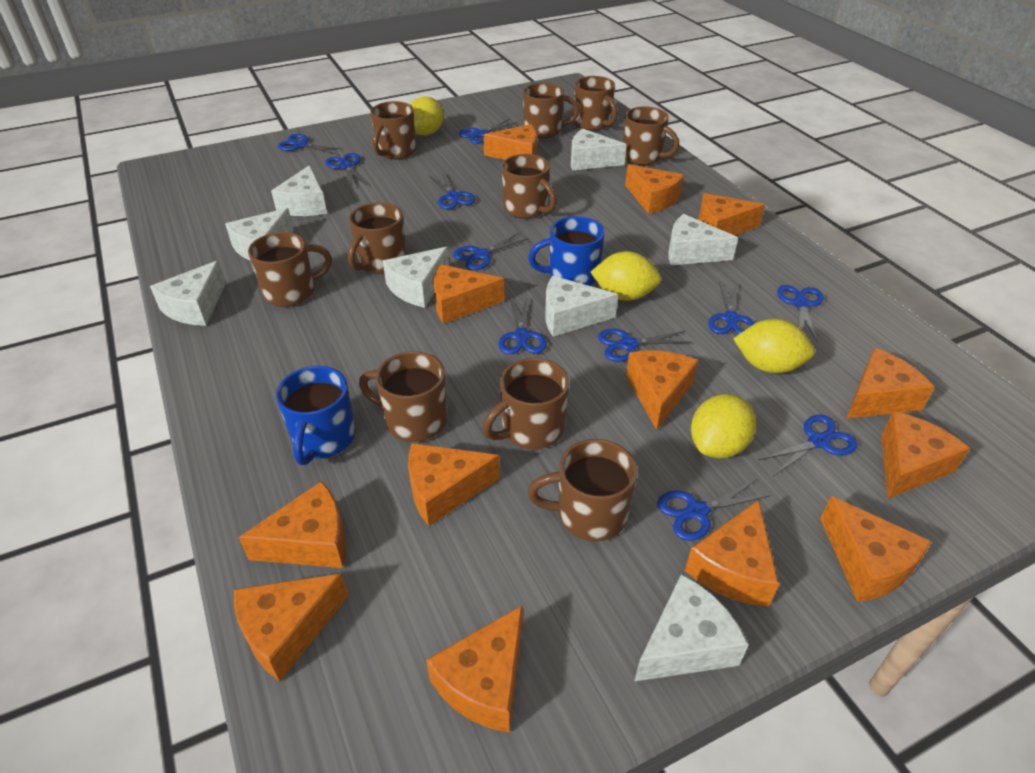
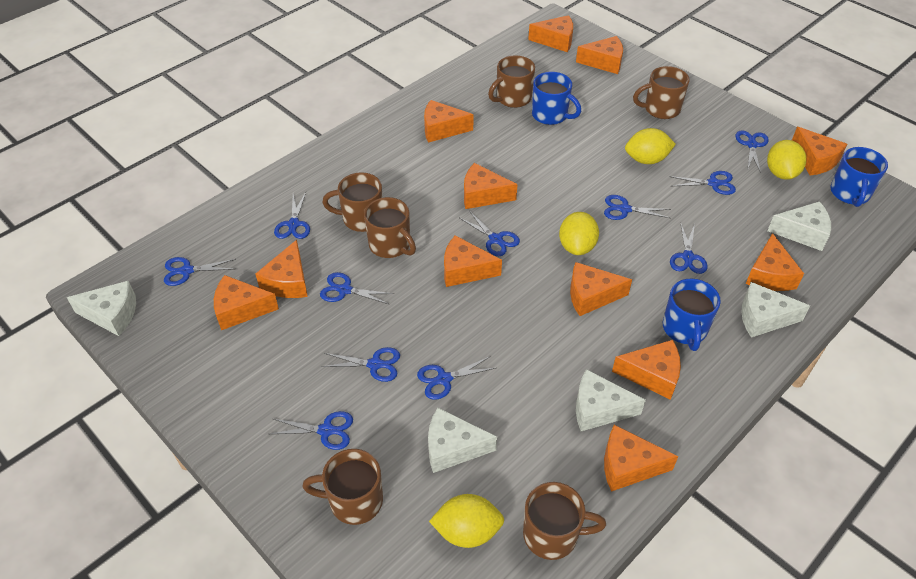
blue mug: 2 -> 3
brown mug: 10 -> 6
orange cheese: 13 -> 12
white cheese: 8 -> 5

